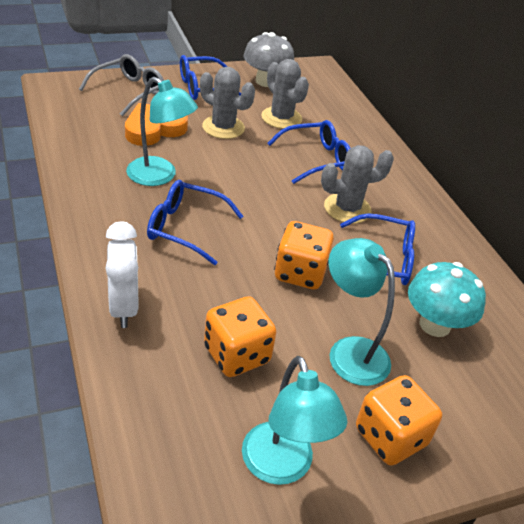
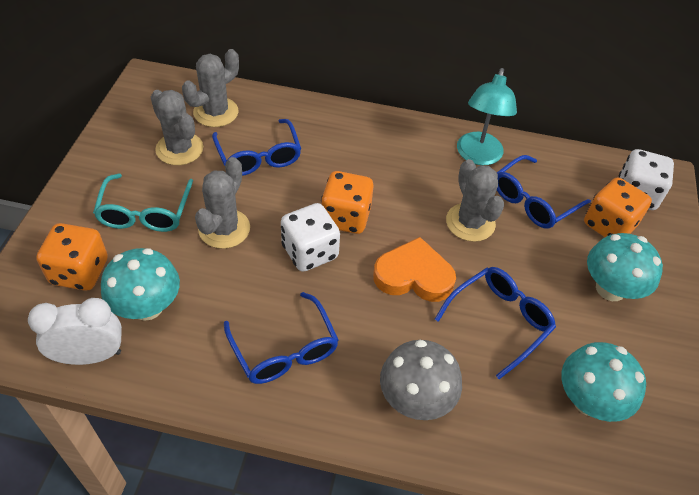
grey cactus: 3 -> 4
grey glasses: 1 -> 0
turquoise glasses: 0 -> 1
turquoise lamp: 3 -> 1
turquoise mushroom: 1 -> 3
white dice: 0 -> 2

